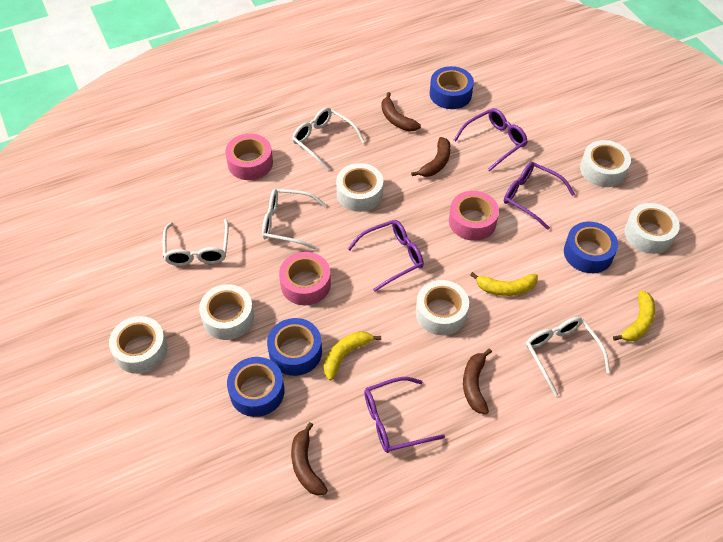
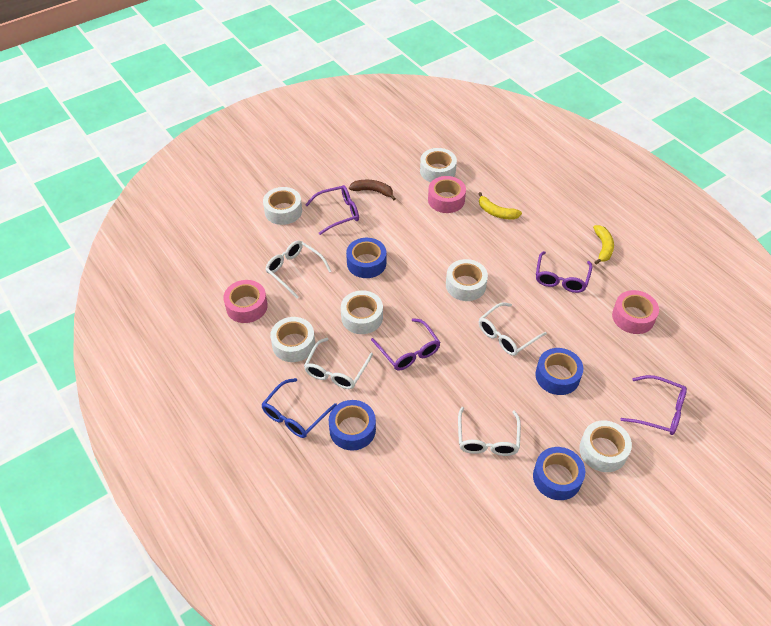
blue glasses: 0 -> 1
brown banana: 4 -> 1
yellow banana: 3 -> 2

